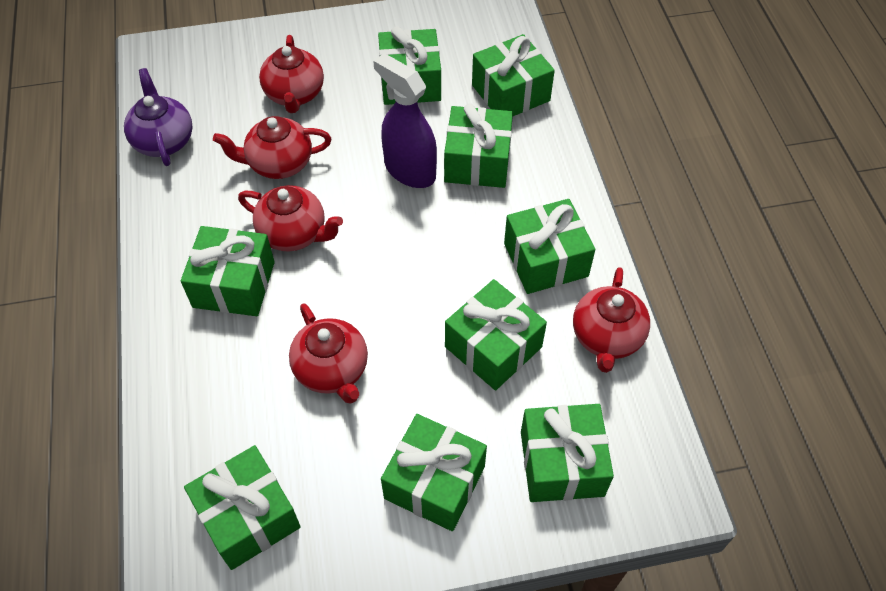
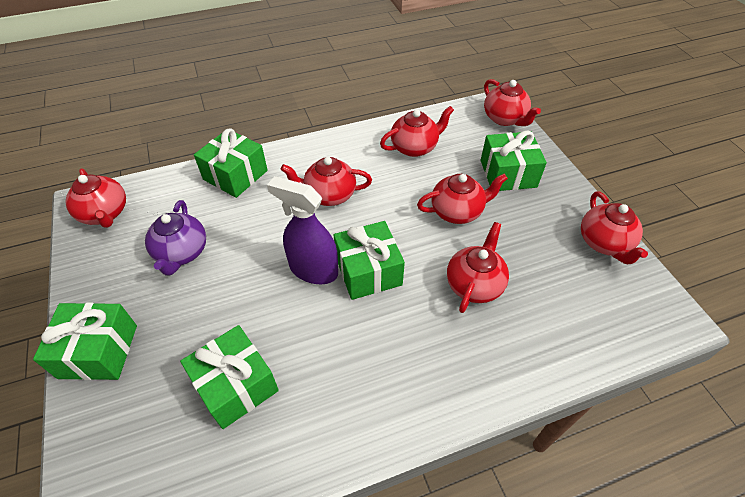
green gift: 9 -> 5
red teapot: 5 -> 7

